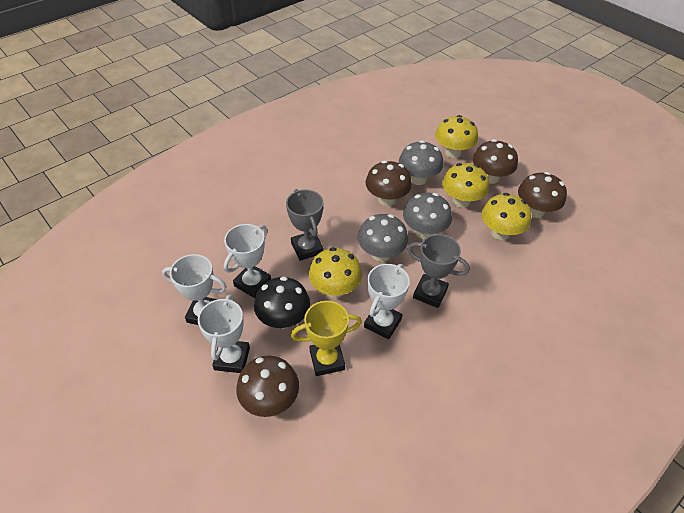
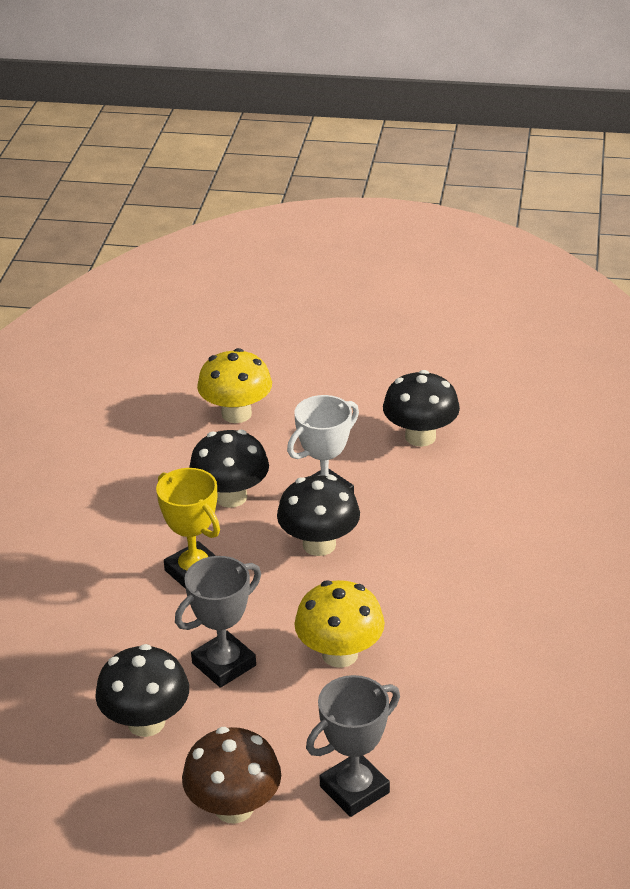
black mushroom: 1 -> 4
brown mushroom: 4 -> 1
grey mushroom: 3 -> 0
white trophy: 4 -> 1
yellow mushroom: 4 -> 2

